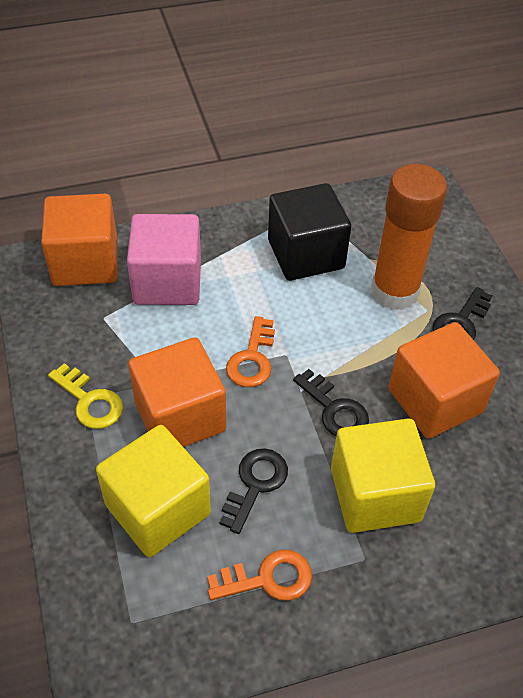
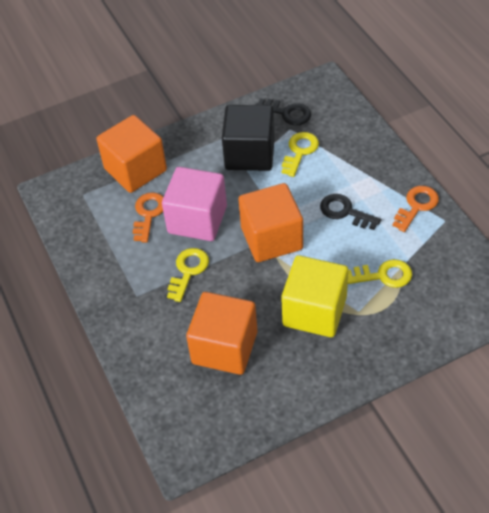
black key: 3 -> 2
orange glue stick: 1 -> 0
yellow cube: 2 -> 1
yellow key: 1 -> 3

